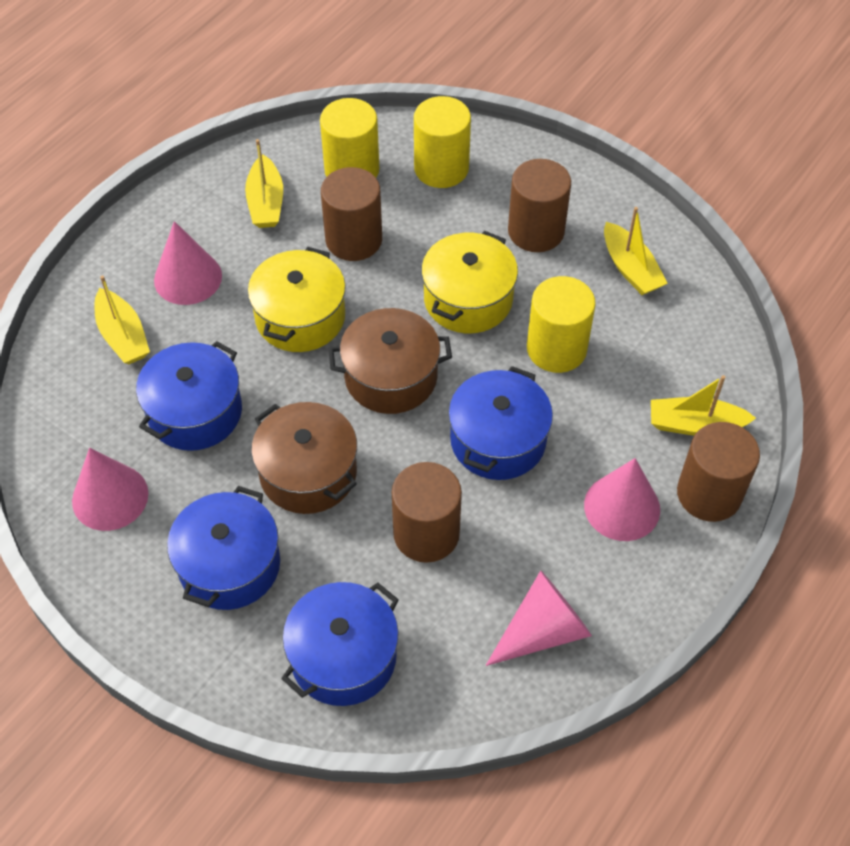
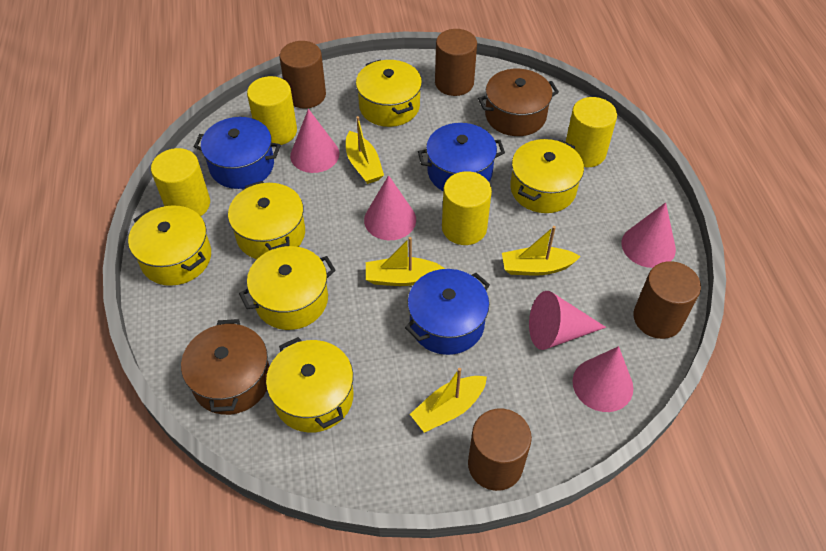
blue pot: 4 -> 3
pink cone: 4 -> 5
yellow cylinder: 3 -> 4
yellow pot: 2 -> 6

